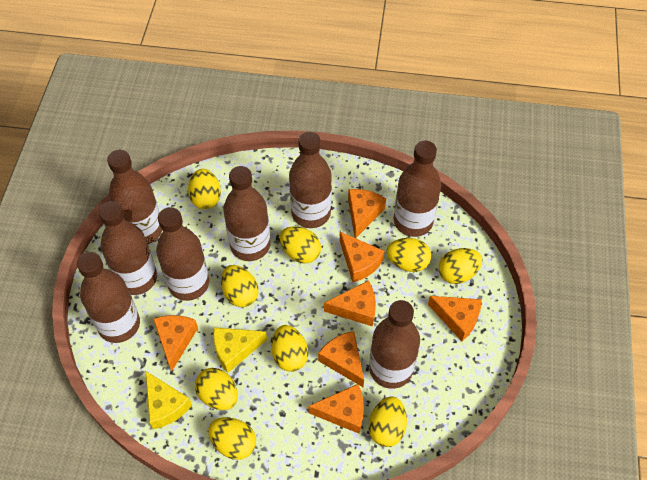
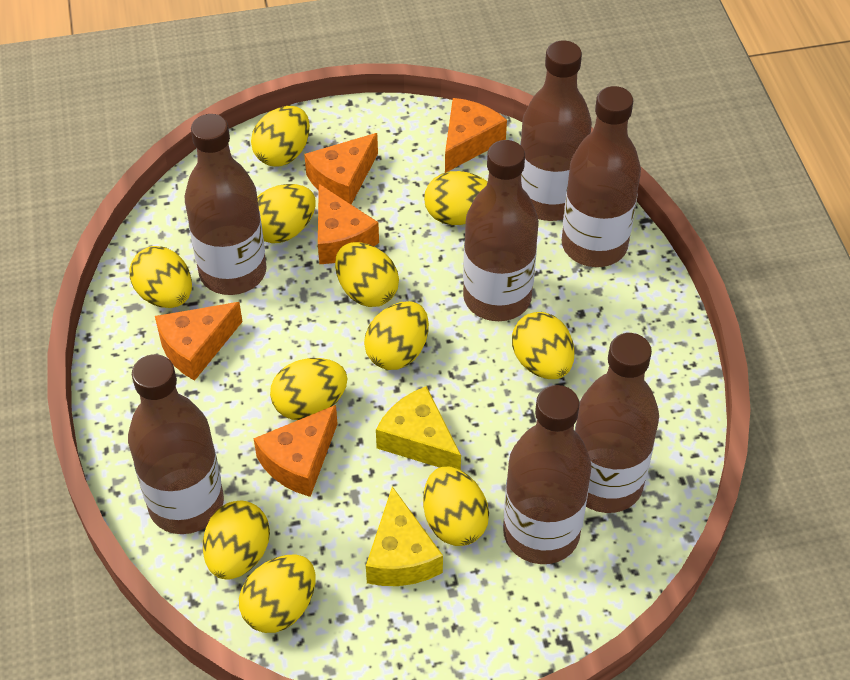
brown bottle: 8 -> 7
orange cheese: 7 -> 5
yellow egg: 9 -> 11

